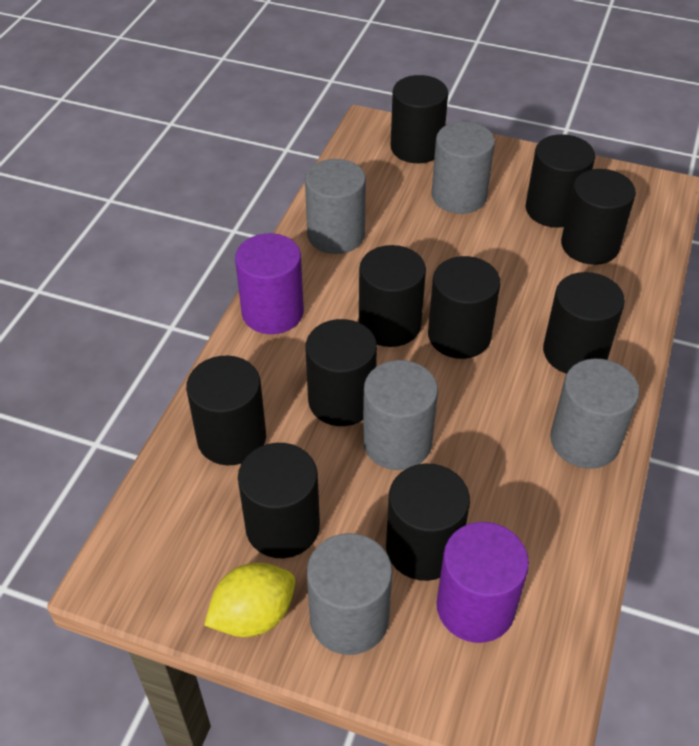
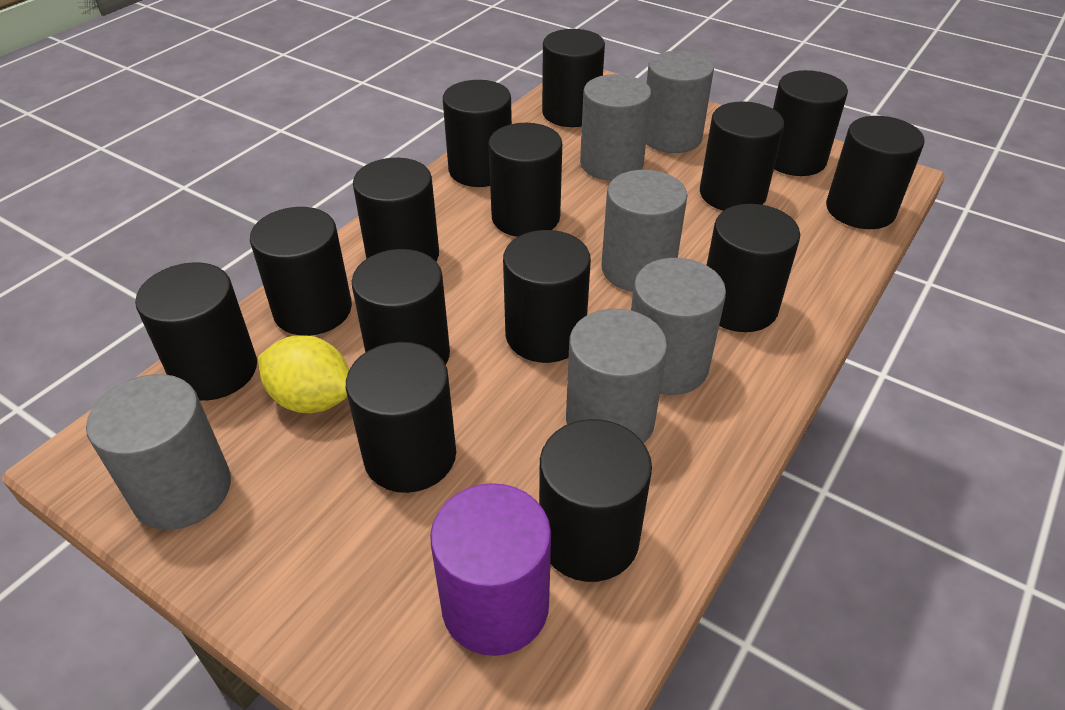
black cylinder: 10 -> 14
grey cylinder: 5 -> 6
purple cylinder: 2 -> 1

